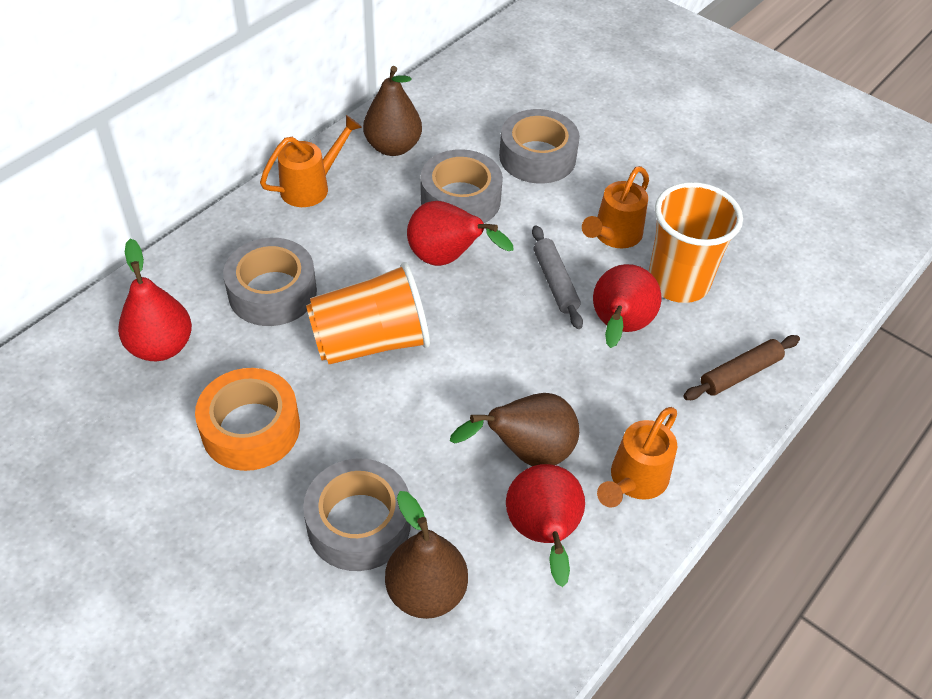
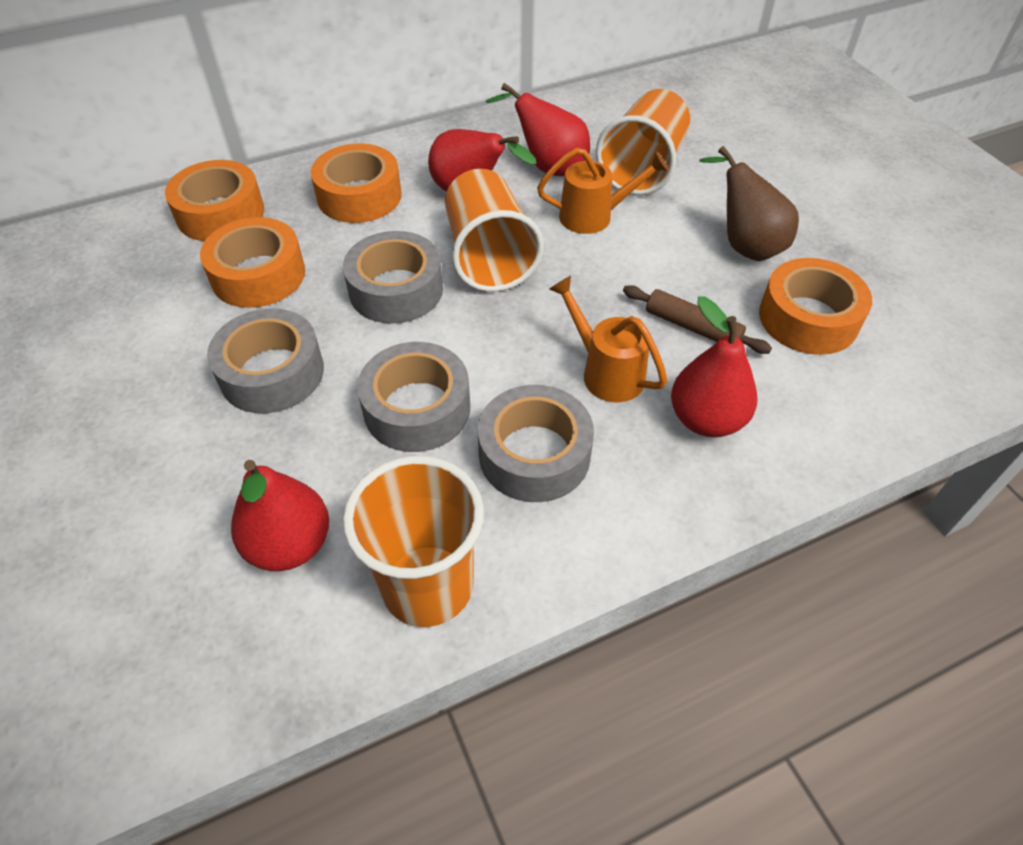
brown pear: 3 -> 1
grey rolling pin: 1 -> 0
orange cup: 2 -> 3
orange tape: 1 -> 4
orange watering can: 3 -> 2

